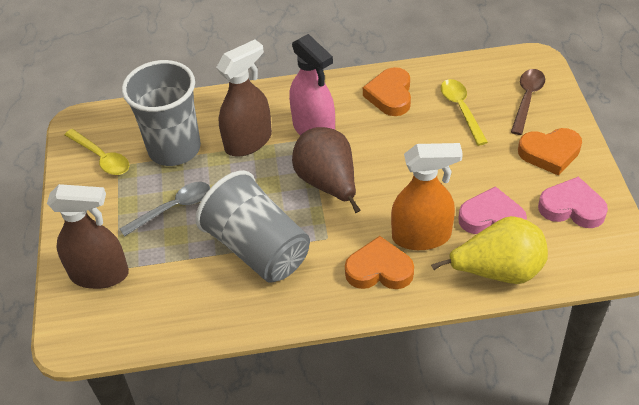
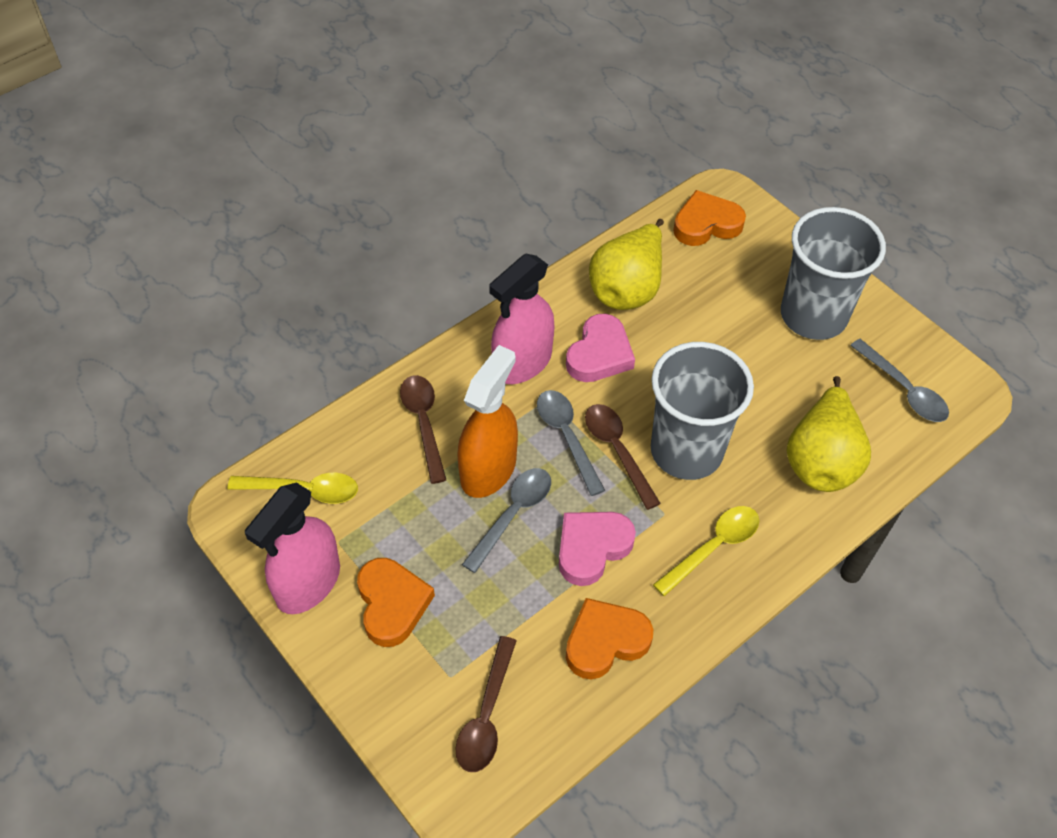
brown pear: 1 -> 0
brown spoon: 1 -> 3
brown spray bottle: 2 -> 0
grey spoon: 1 -> 3
pink spray bottle: 1 -> 2
yellow pear: 1 -> 2

